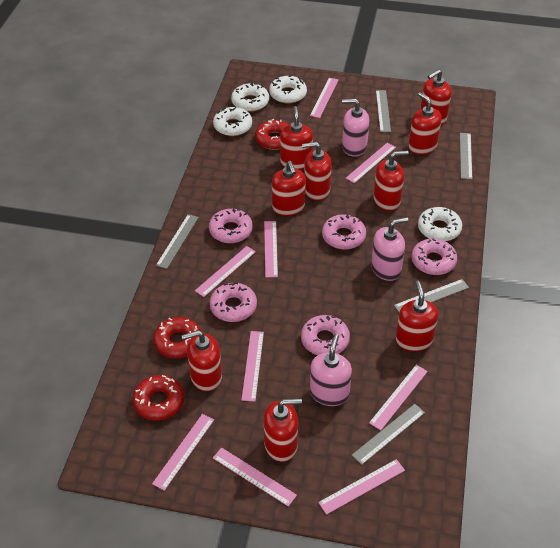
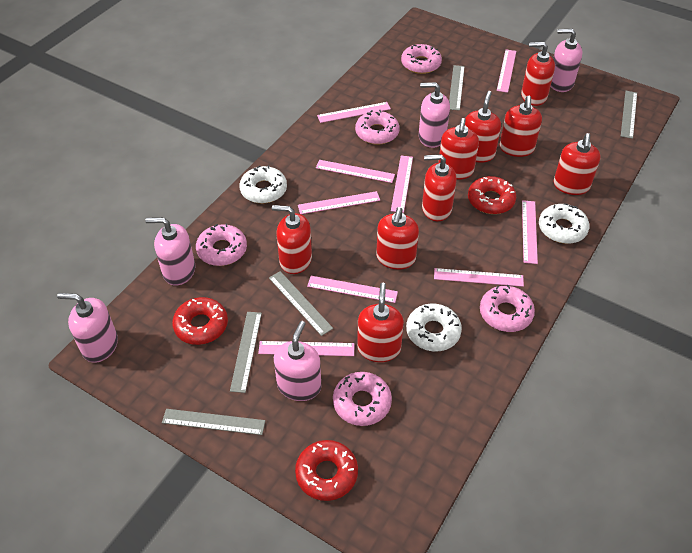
pink soap dispenser: 3 -> 5
white donut: 4 -> 3

